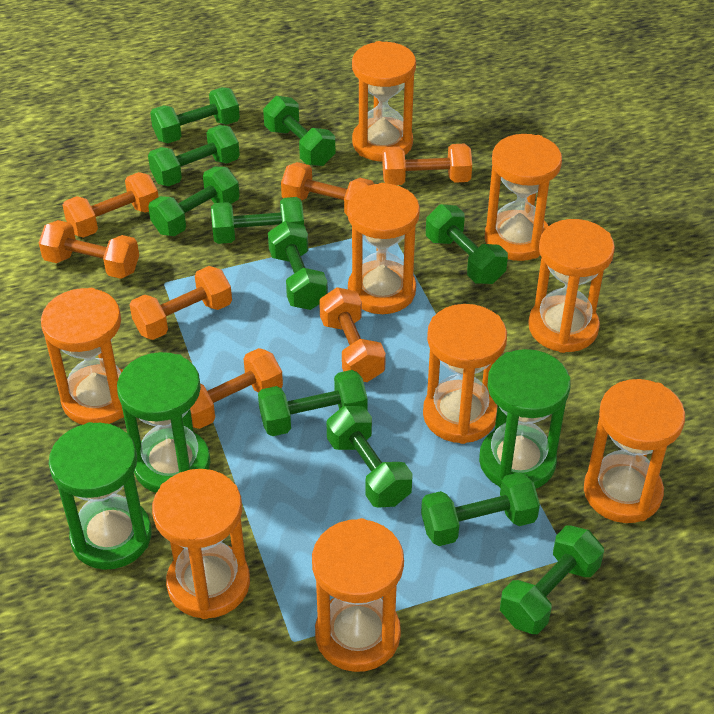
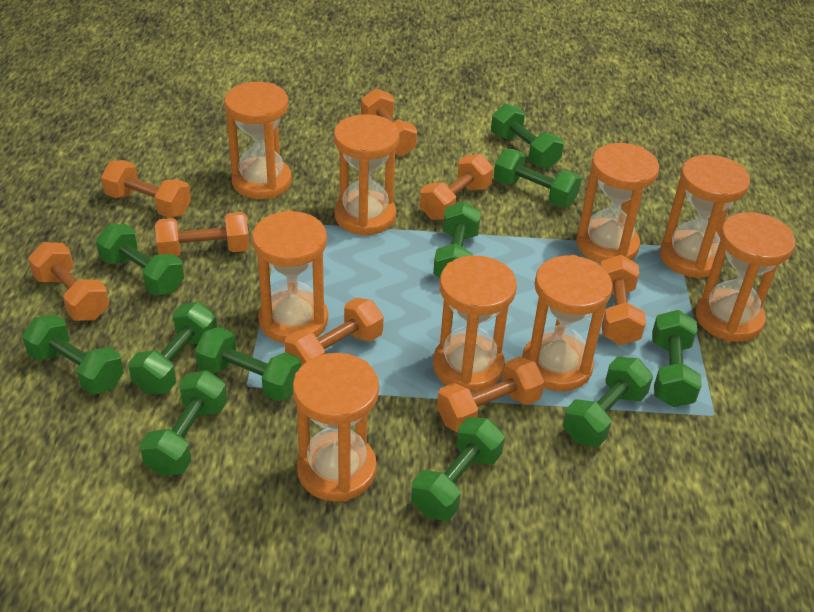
green hourglass: 3 -> 0
orange dumbbell: 7 -> 8

